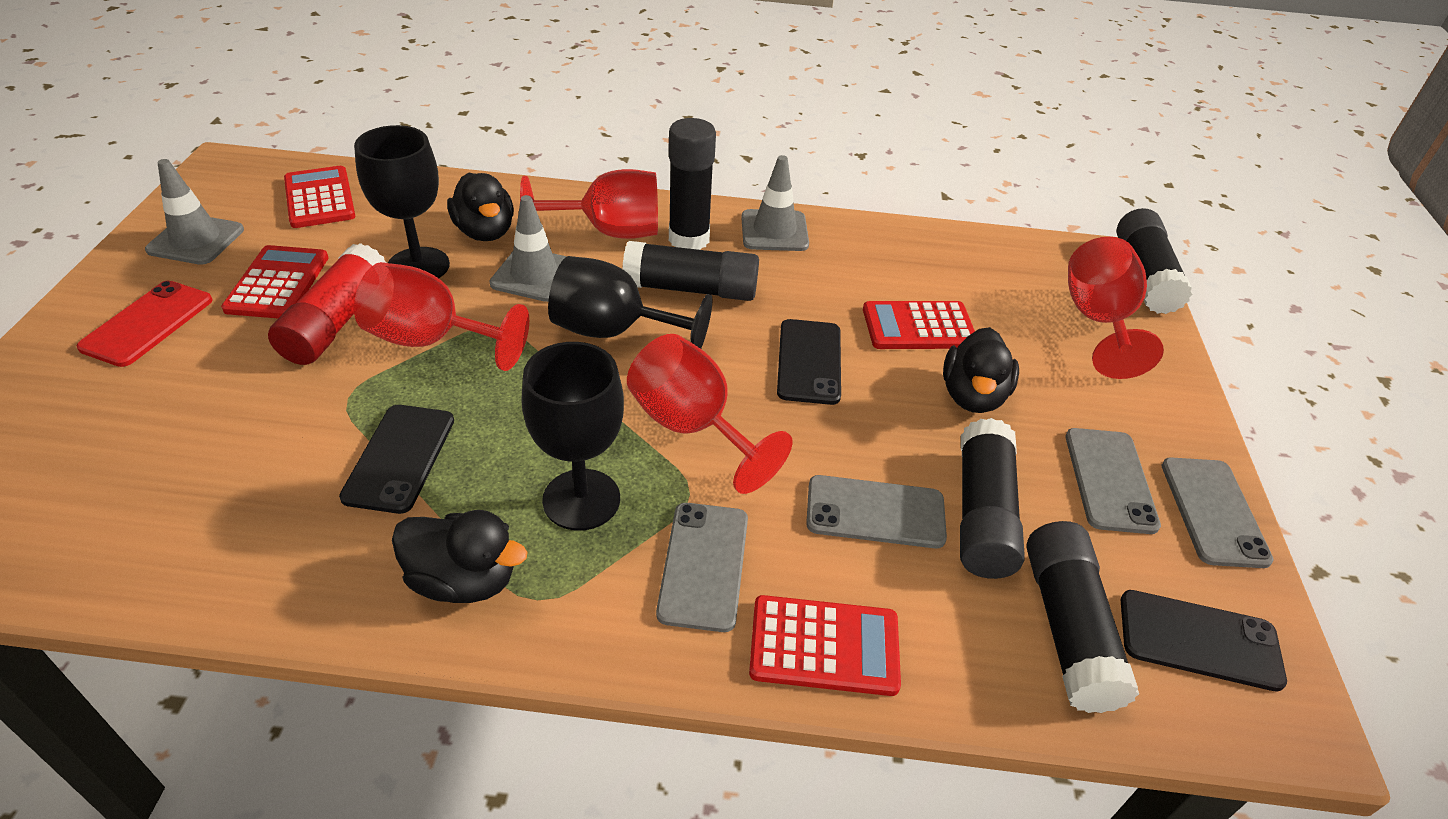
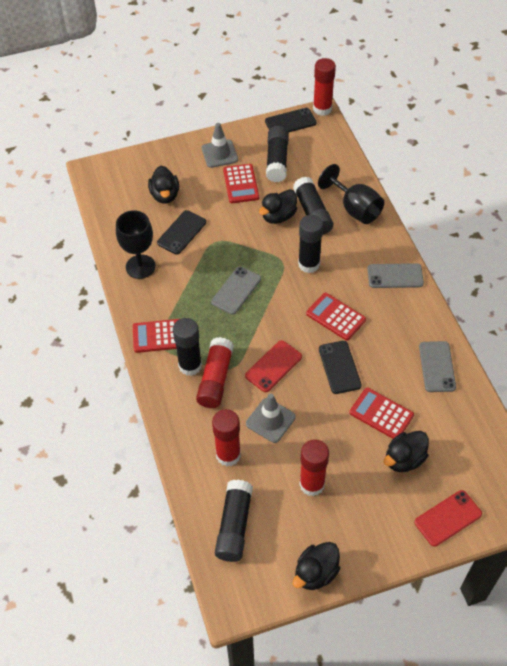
black duck: 3 -> 4
black goblet: 3 -> 2
grey phone: 4 -> 3
grey traffic cone: 3 -> 2
red glue stick: 1 -> 4
red goblet: 4 -> 0
red phone: 1 -> 2

